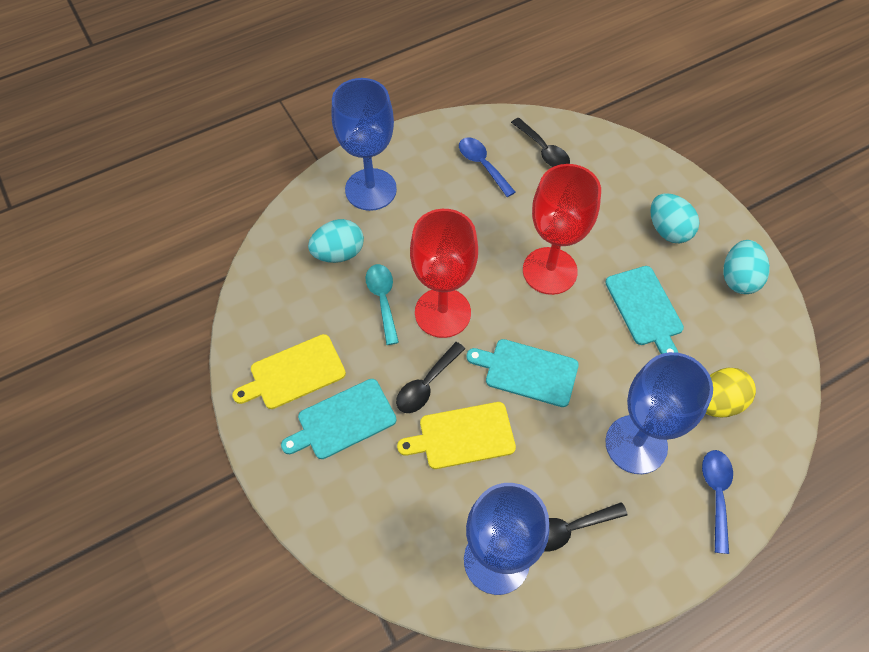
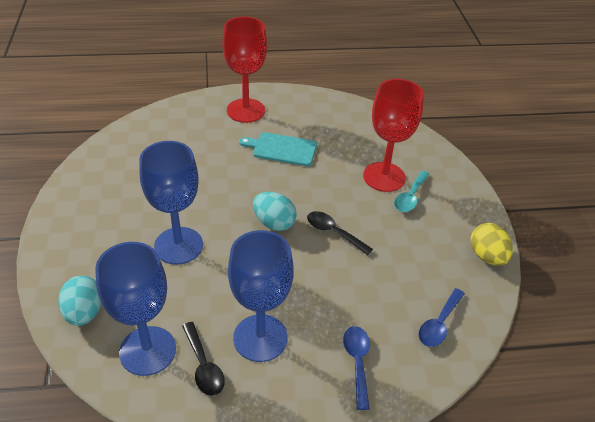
black spoon: 3 -> 2
turquoise cutting board: 3 -> 1
turquoise egg: 3 -> 2
yellow cutting board: 2 -> 0

